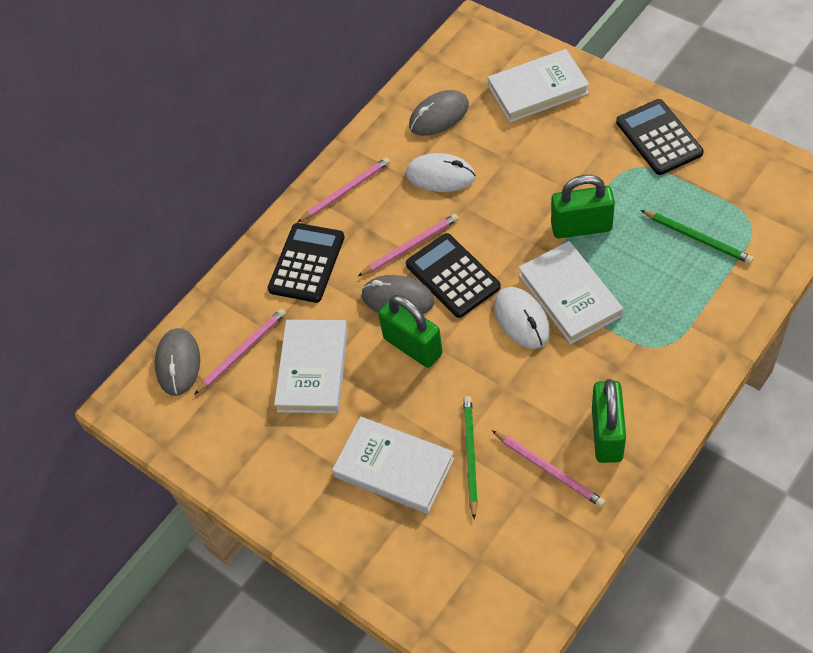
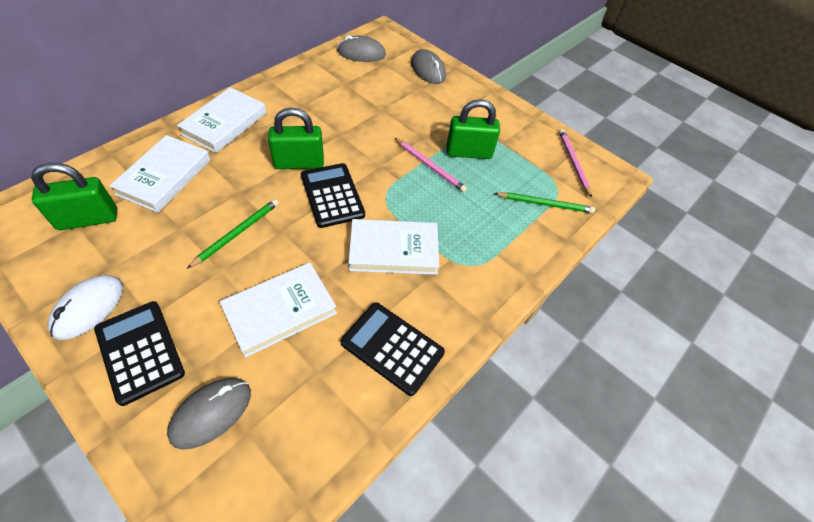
pink pencil: 4 -> 2
white mouse: 2 -> 1

